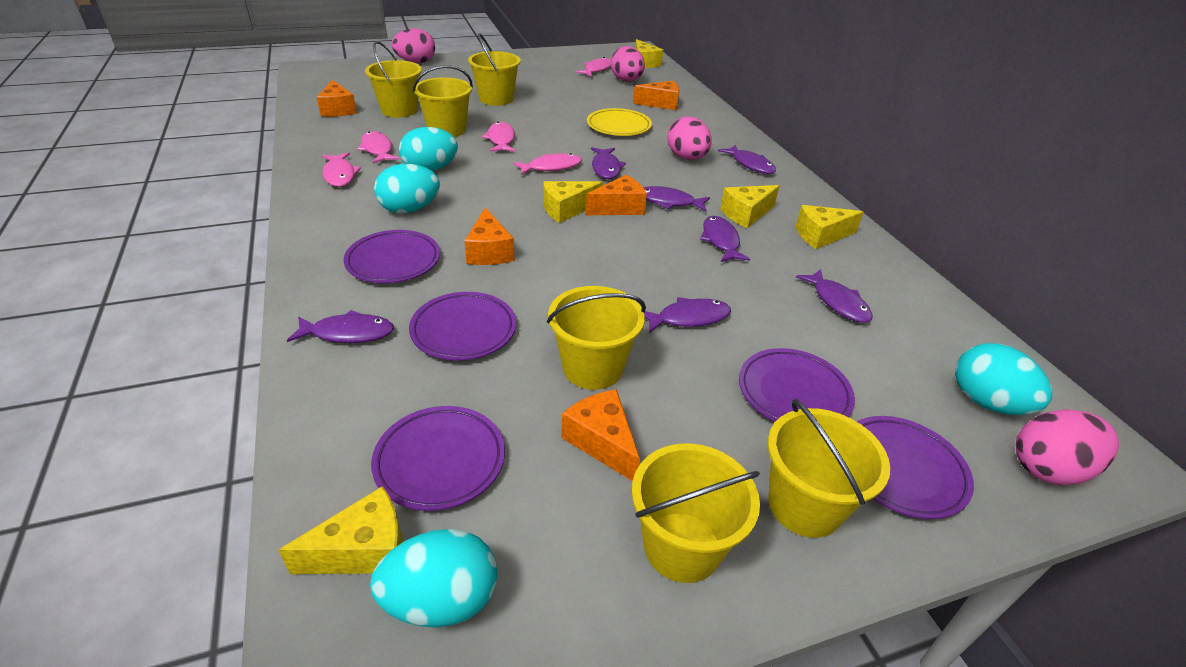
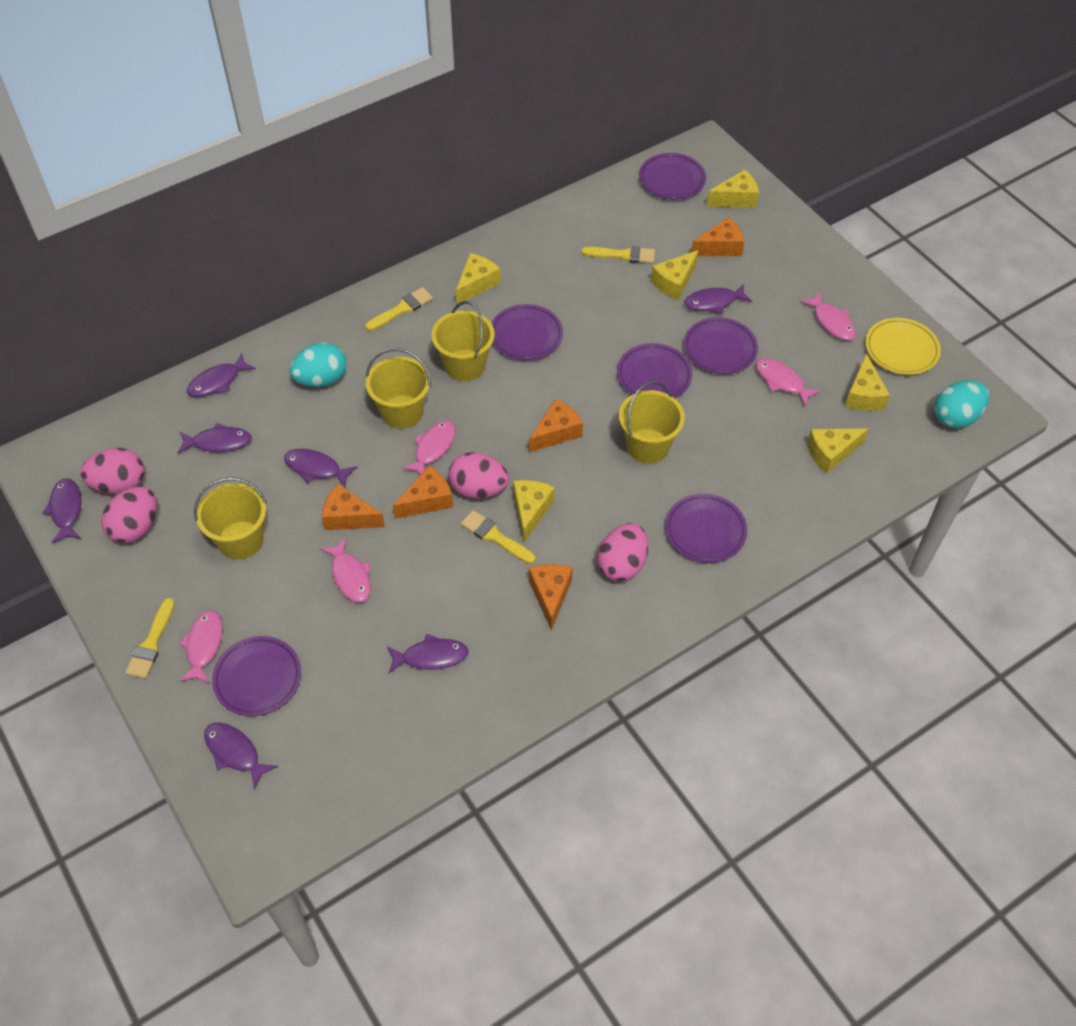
purple plate: 5 -> 6
turquoise egg: 4 -> 2
yellow brush: 0 -> 4
yellow bucket: 6 -> 4
yellow cheese: 5 -> 6

